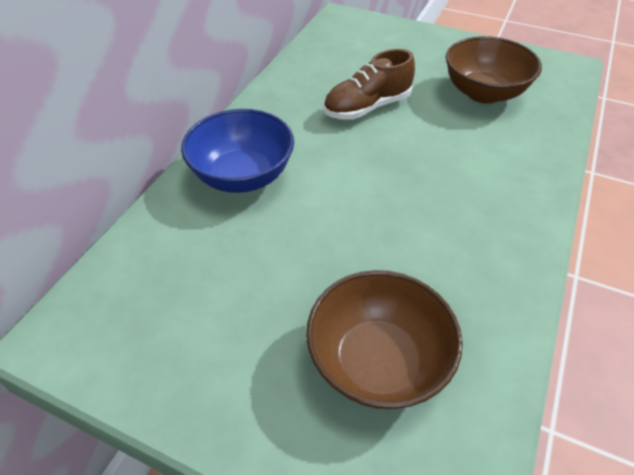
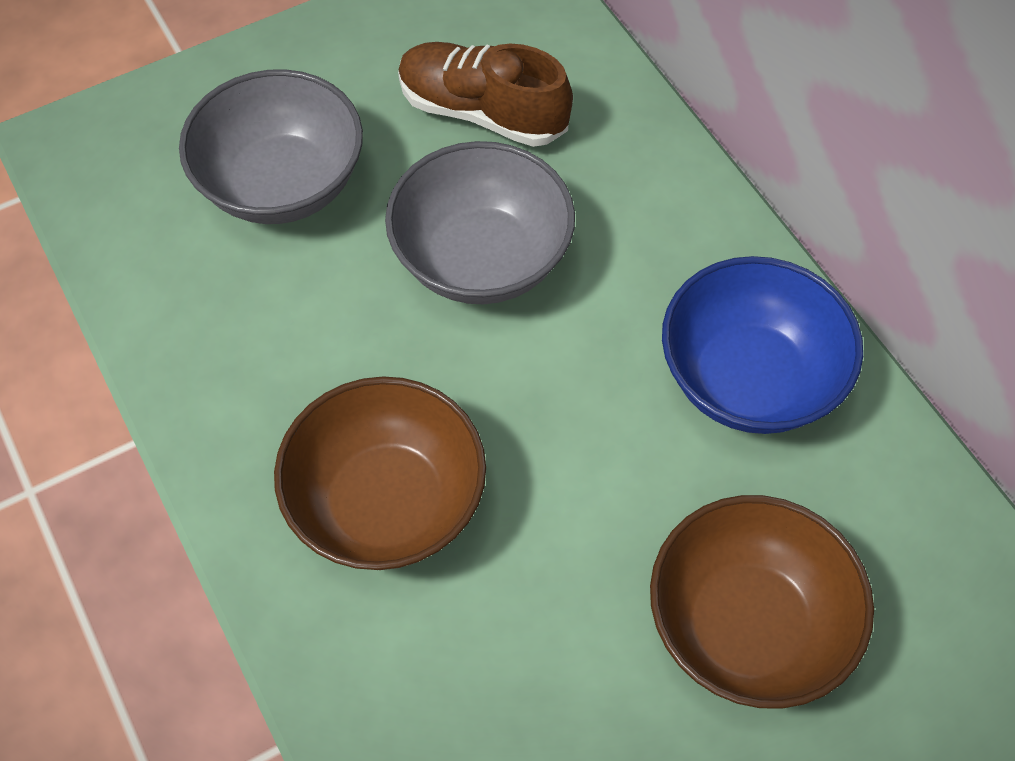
grey bowl: 0 -> 2

